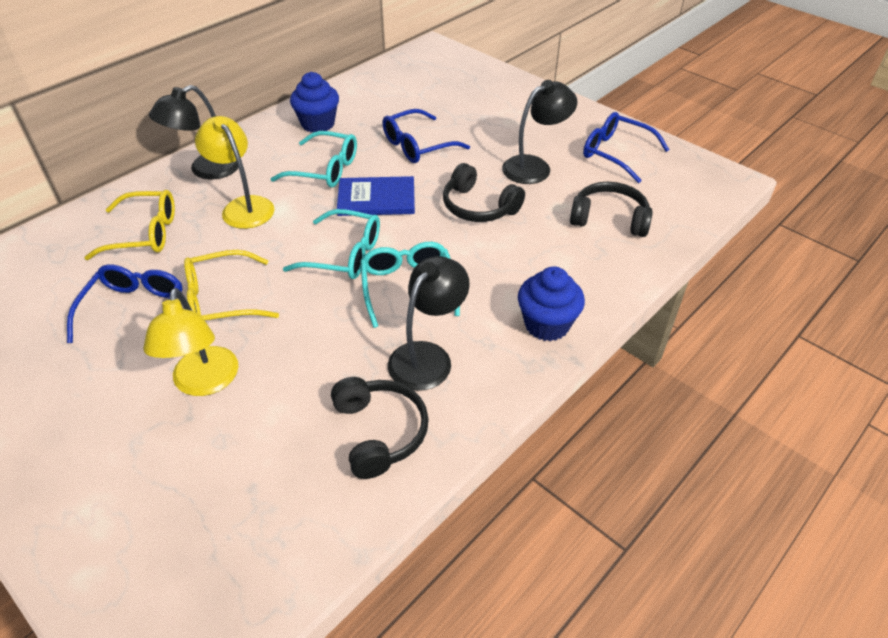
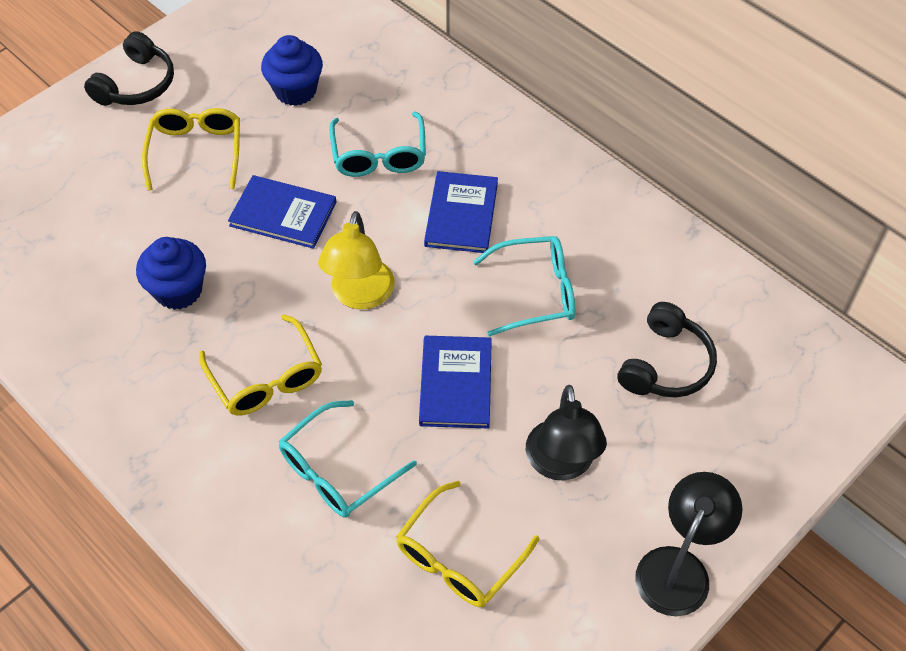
black headphones: 3 -> 2
black lamp: 3 -> 2
blue book: 1 -> 3
blue glasses: 3 -> 0
yellow glasses: 2 -> 3
yellow lamp: 2 -> 1

